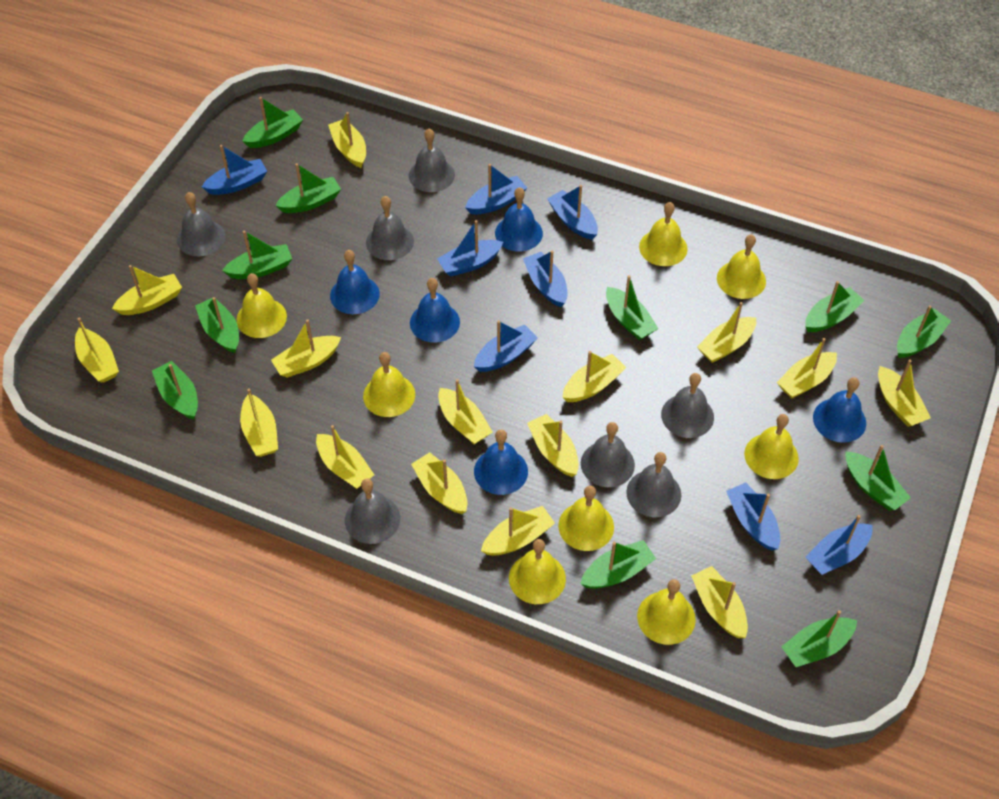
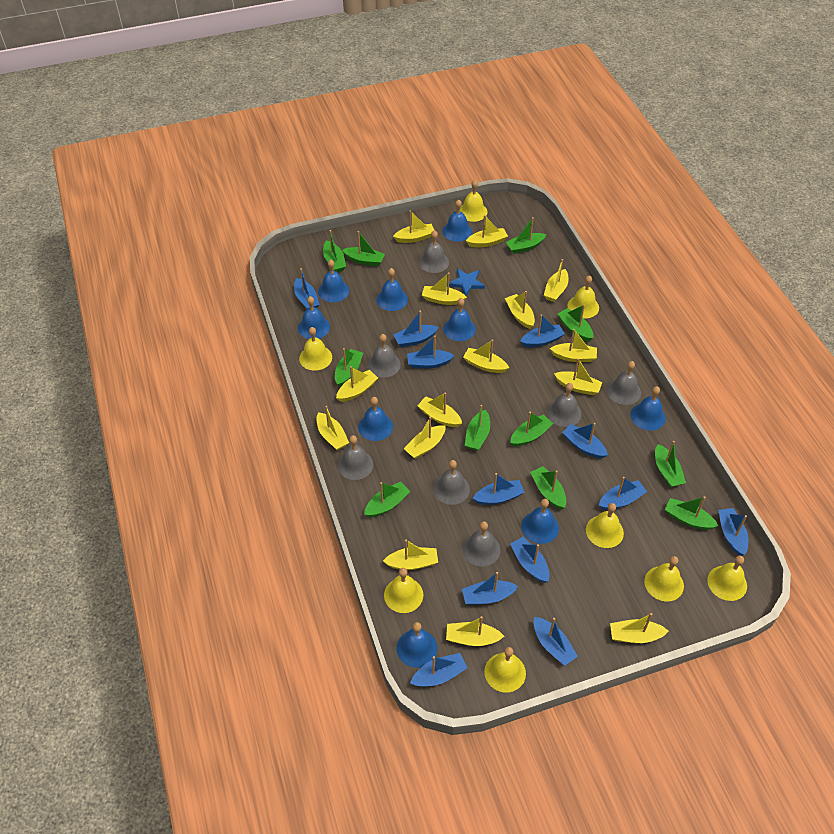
blue bell: 5 -> 9
blue boat: 8 -> 12
blue star: 0 -> 1

